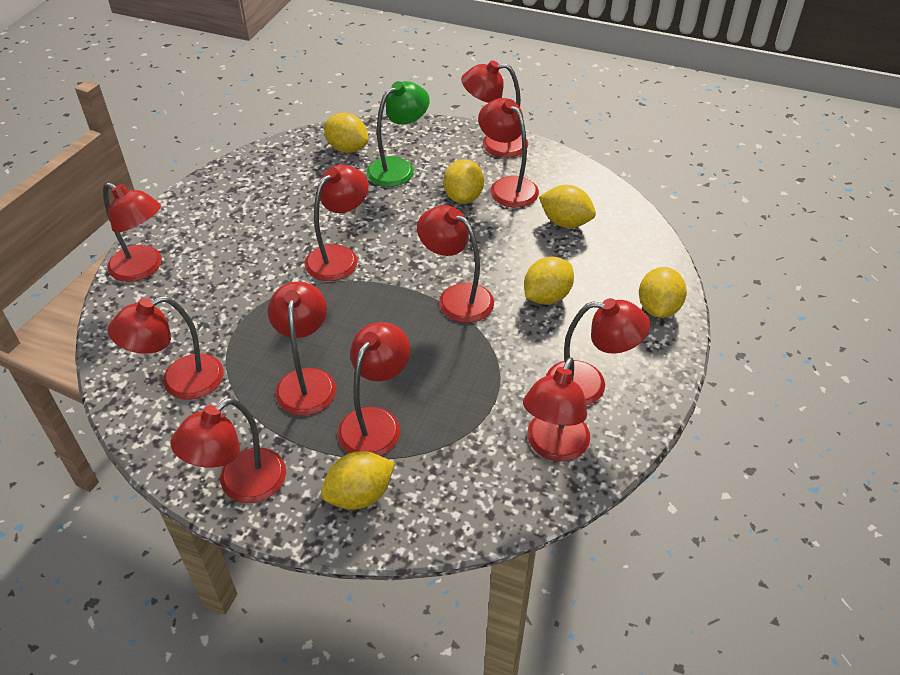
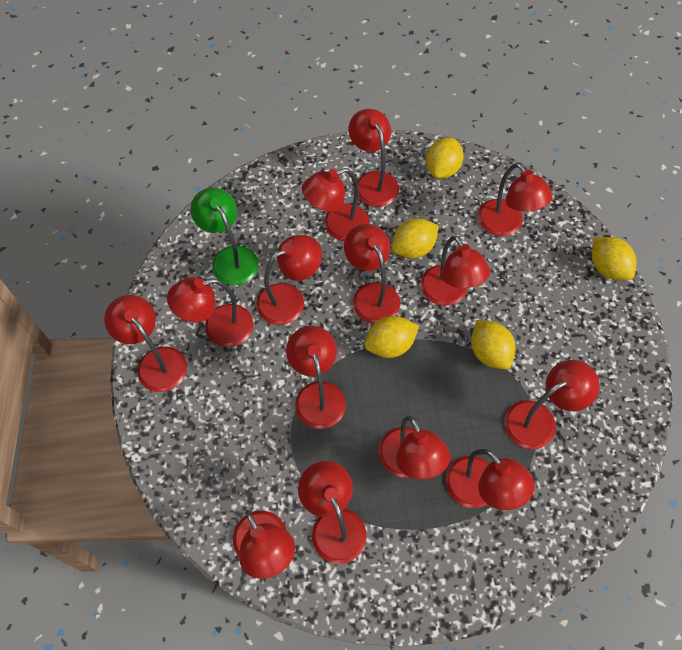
red lamp: 11 -> 14
yellow lemon: 6 -> 5

